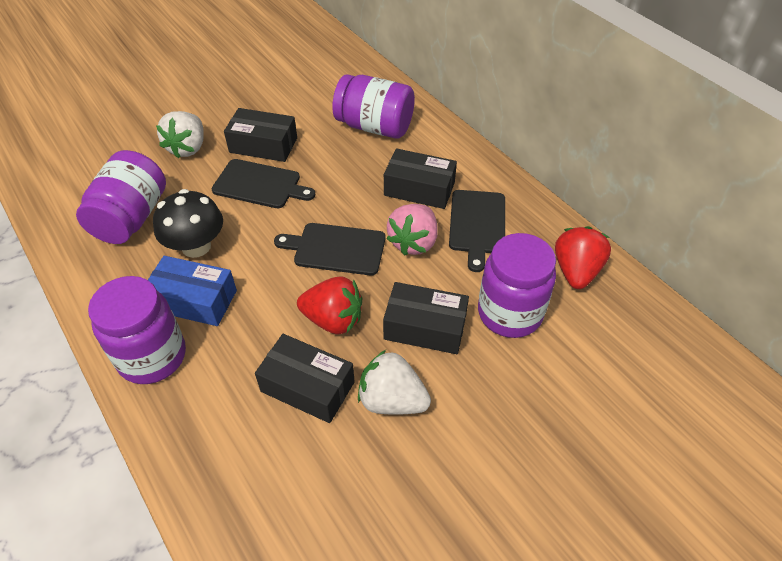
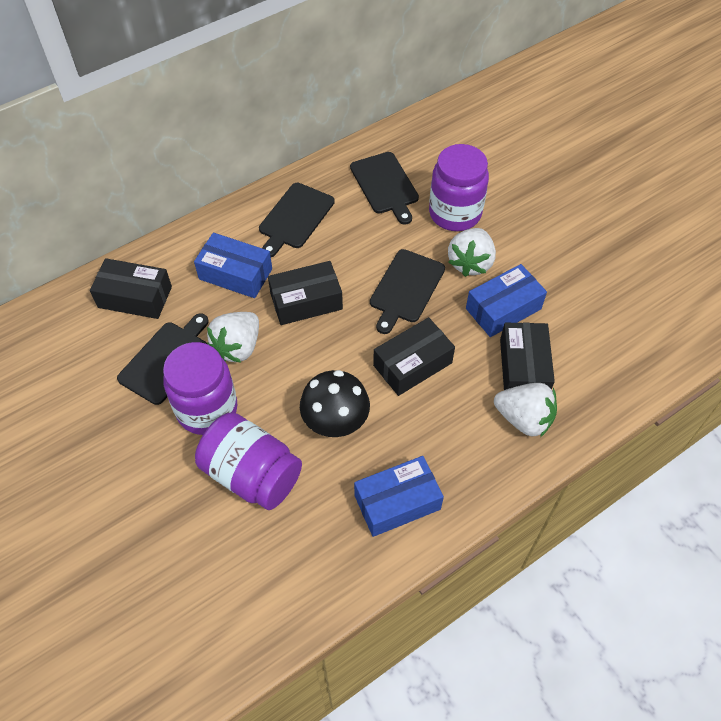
black cutting board: 3 -> 4
blue box: 1 -> 3
pink strawberry: 1 -> 0
purple jar: 4 -> 3
red strawberry: 2 -> 0
white strawberry: 2 -> 3

